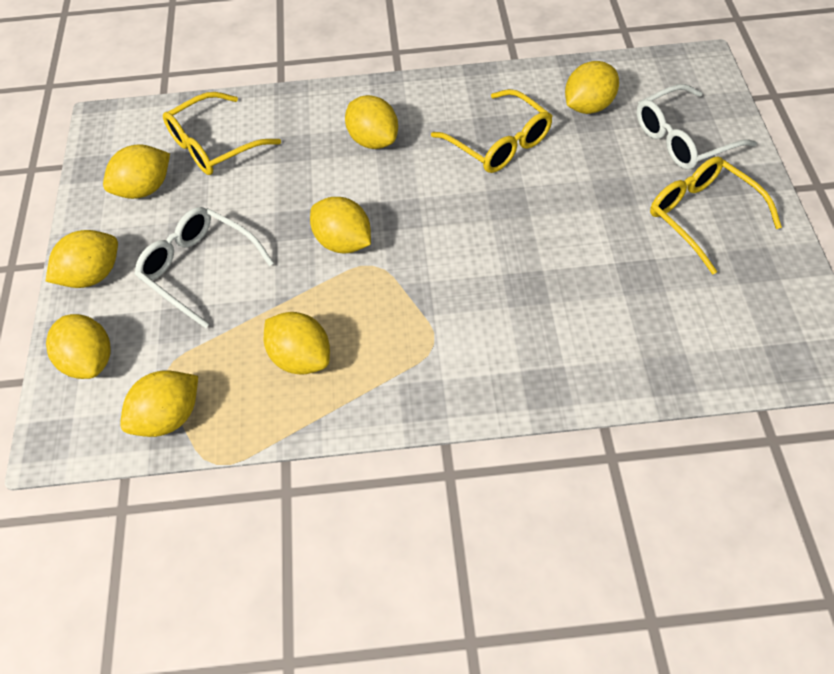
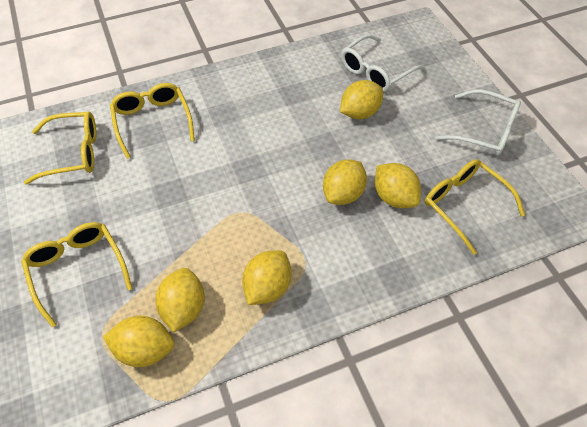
yellow glasses: 3 -> 4
yellow lemon: 8 -> 6

